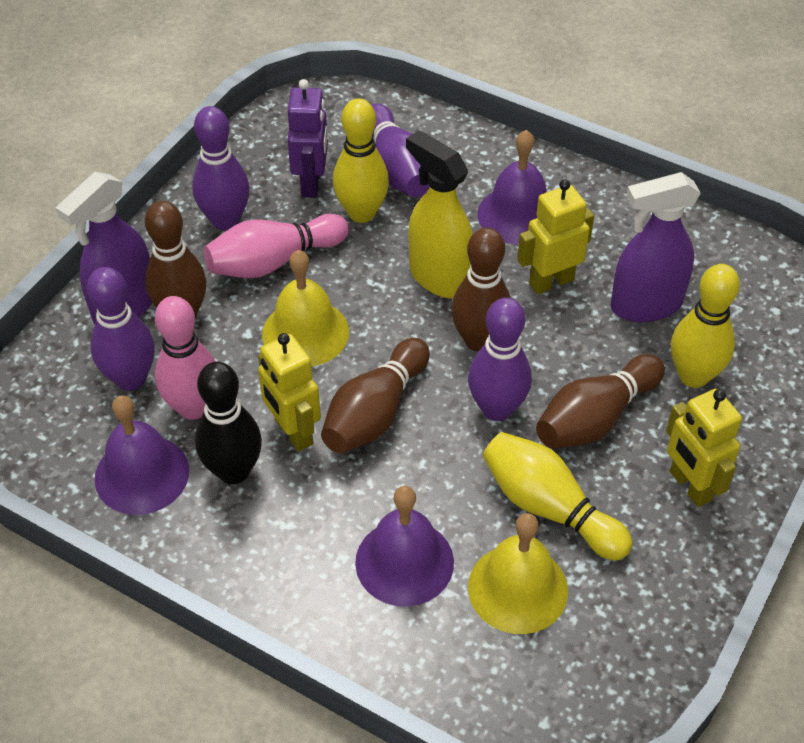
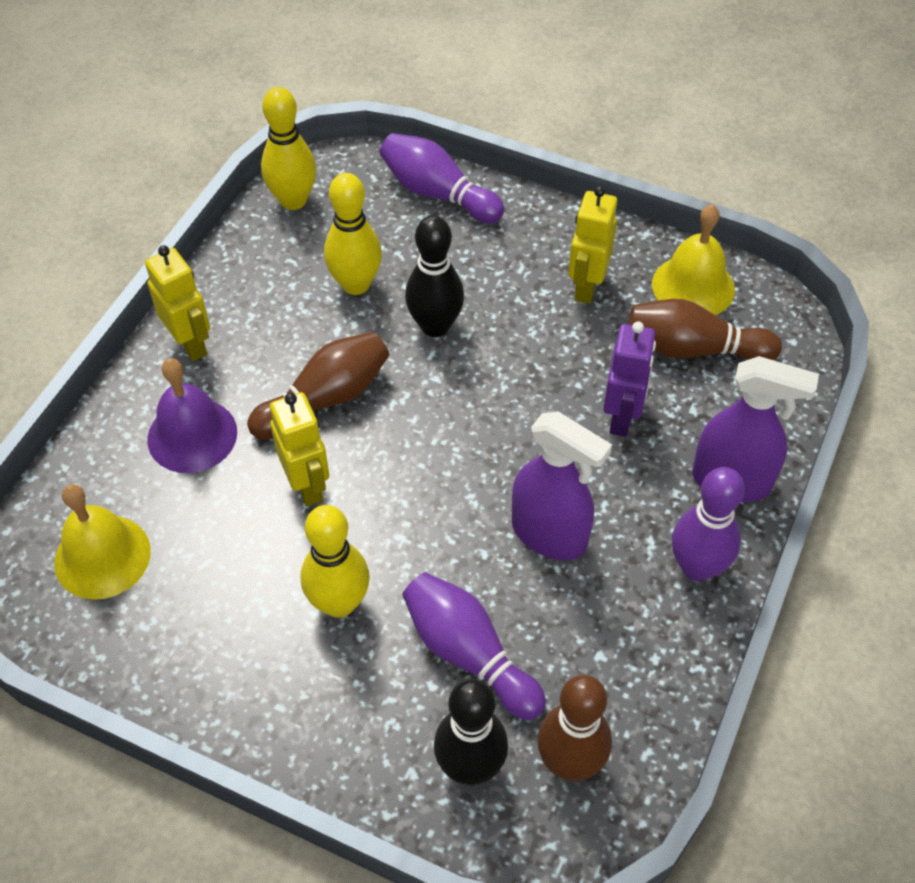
black bowling pin: 1 -> 2
brown bowling pin: 4 -> 3
pink bowling pin: 2 -> 0
purple bell: 3 -> 1
purple bowling pin: 4 -> 3
yellow spray bottle: 1 -> 0

